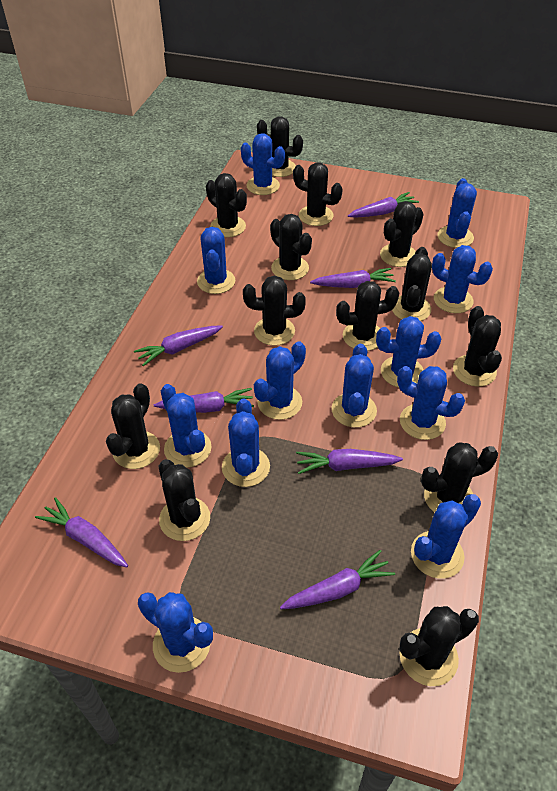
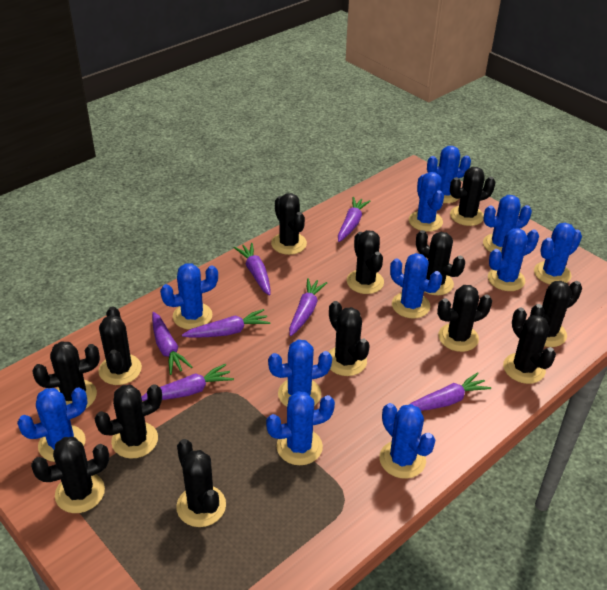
blue cactus: 12 -> 11

